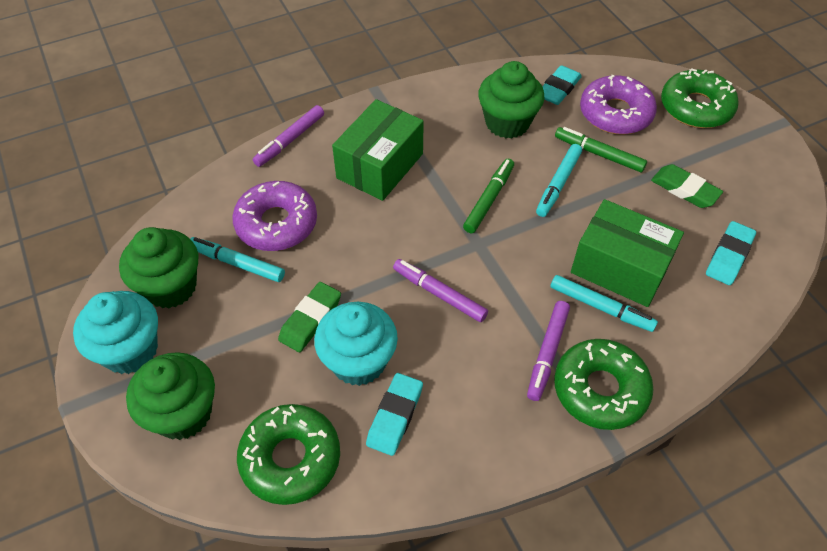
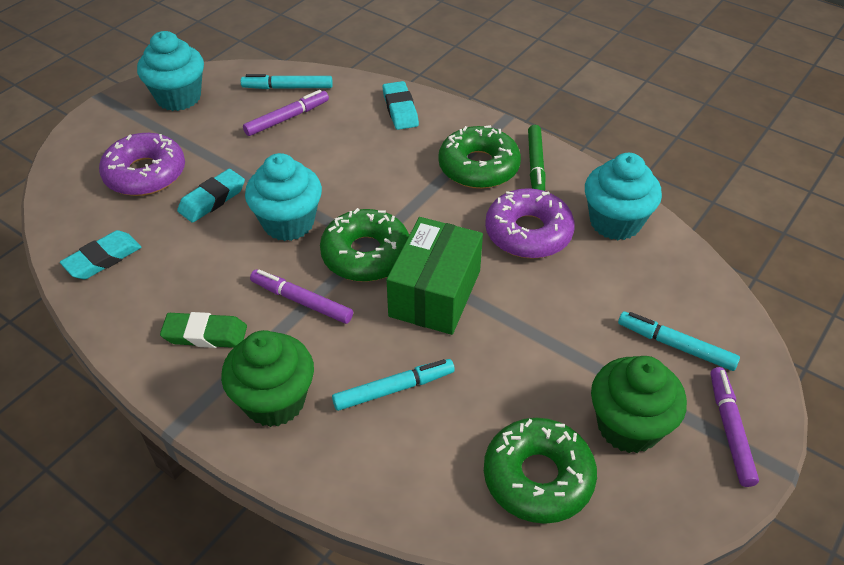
green box: 2 -> 1
green cupcake: 3 -> 2
green eraser: 2 -> 1
green marker: 2 -> 1
turquoise cupcake: 2 -> 3

